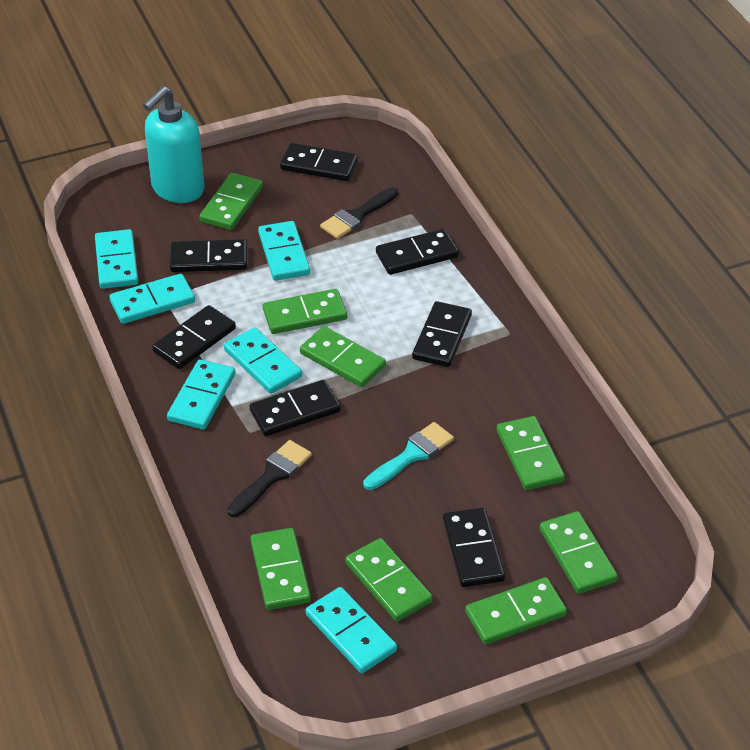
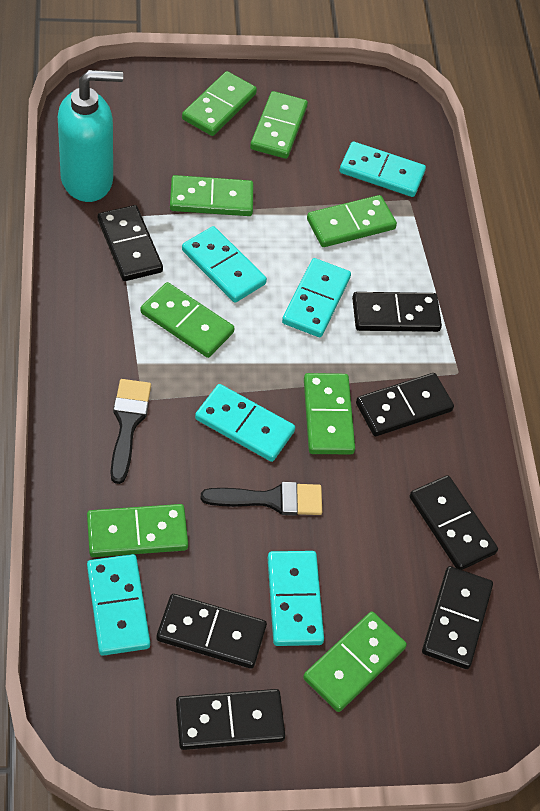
turquoise brush: 1 -> 0

